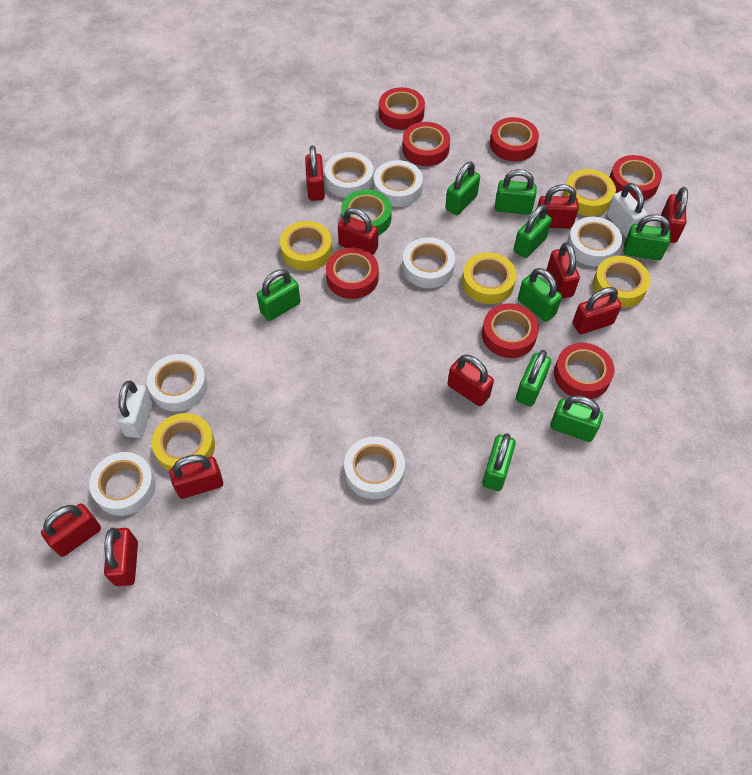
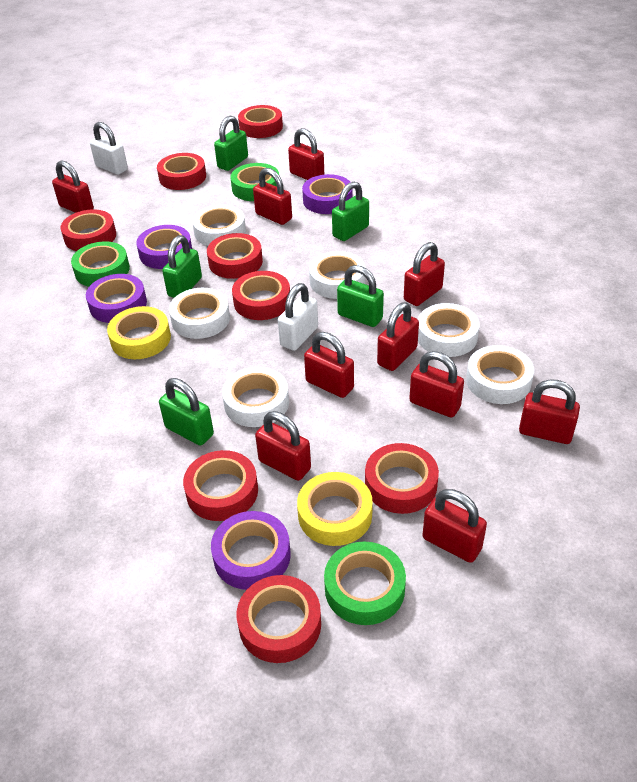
green padlock: 9 -> 5
green tape: 1 -> 3
purple tape: 0 -> 4
red tape: 7 -> 8
white tape: 7 -> 6
yellow tape: 5 -> 2

